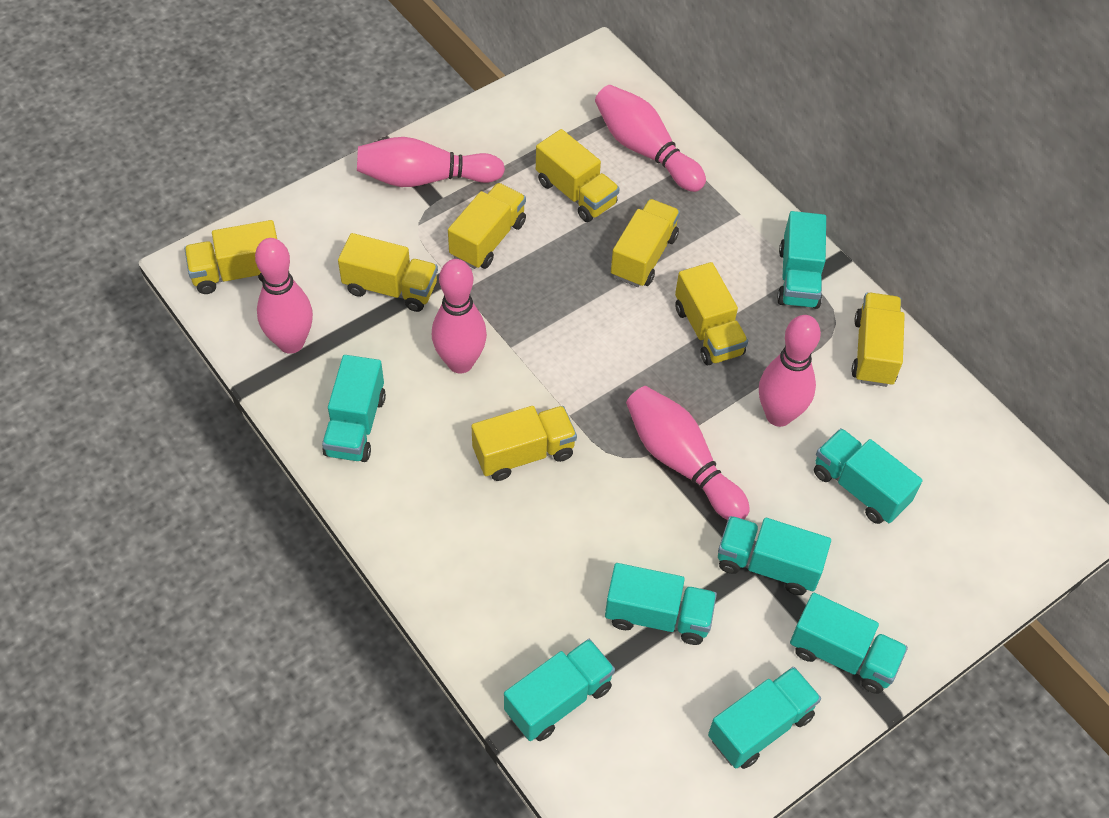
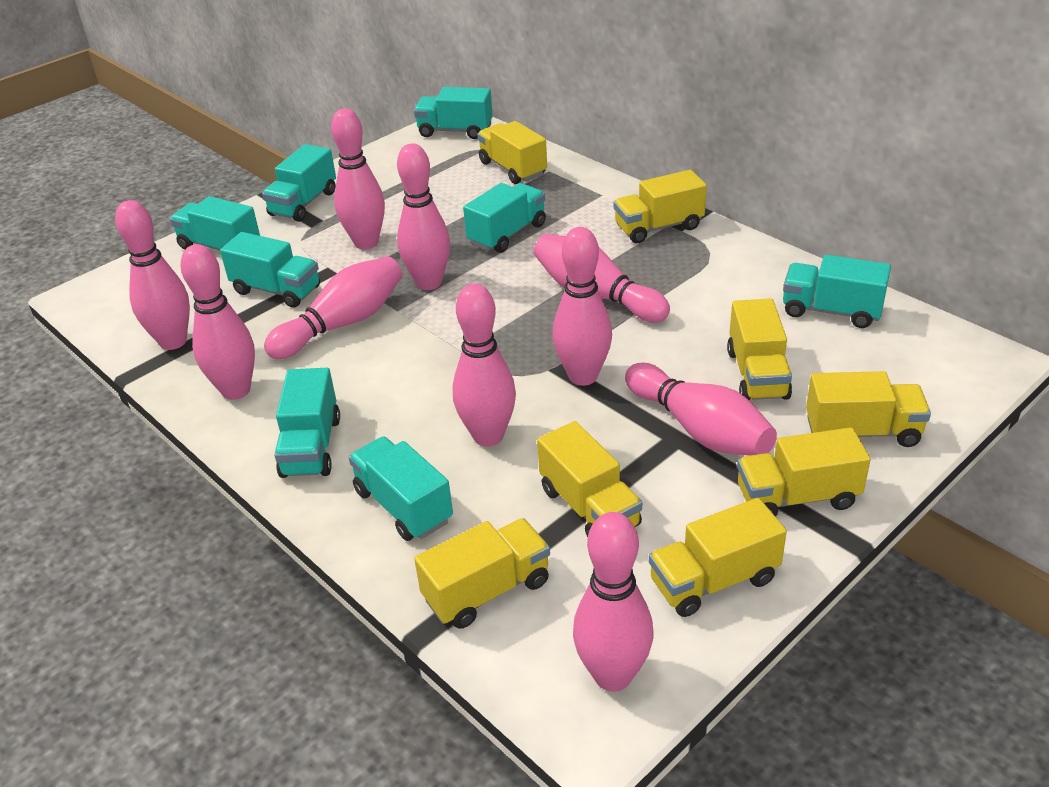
pink bowling pin: 6 -> 10

